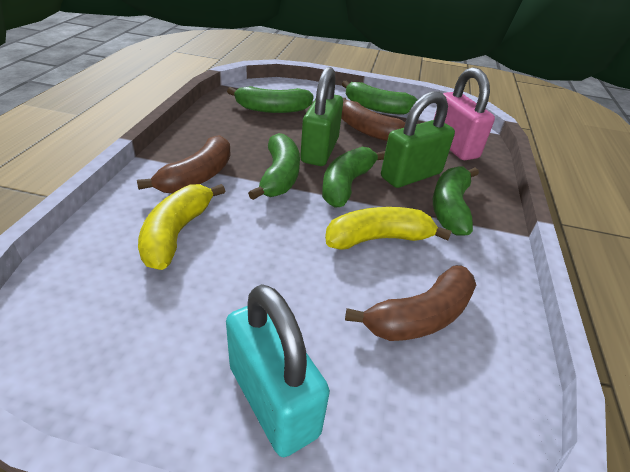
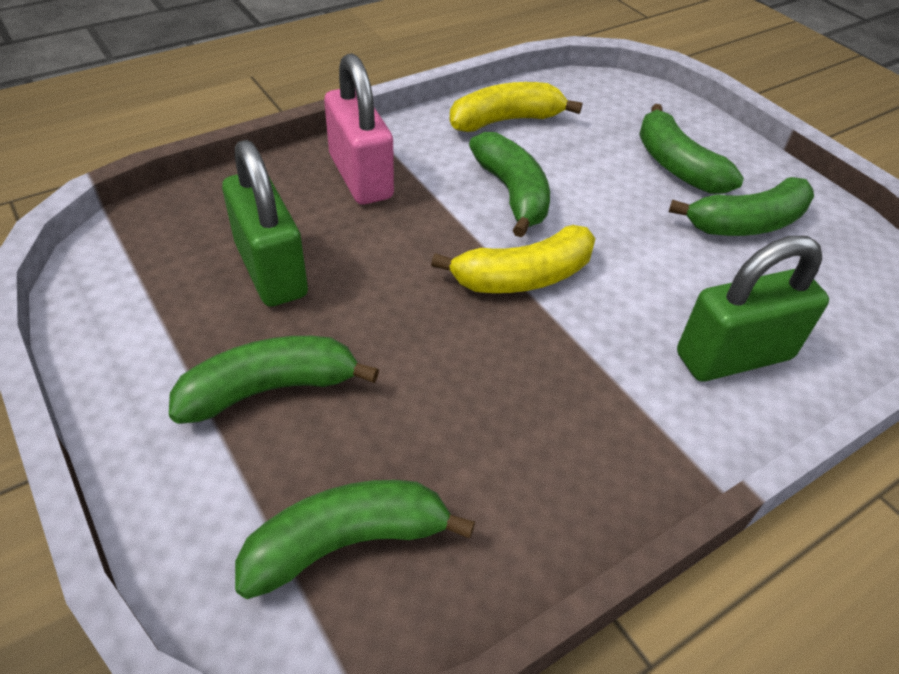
brown banana: 3 -> 0
turquoise padlock: 1 -> 0

